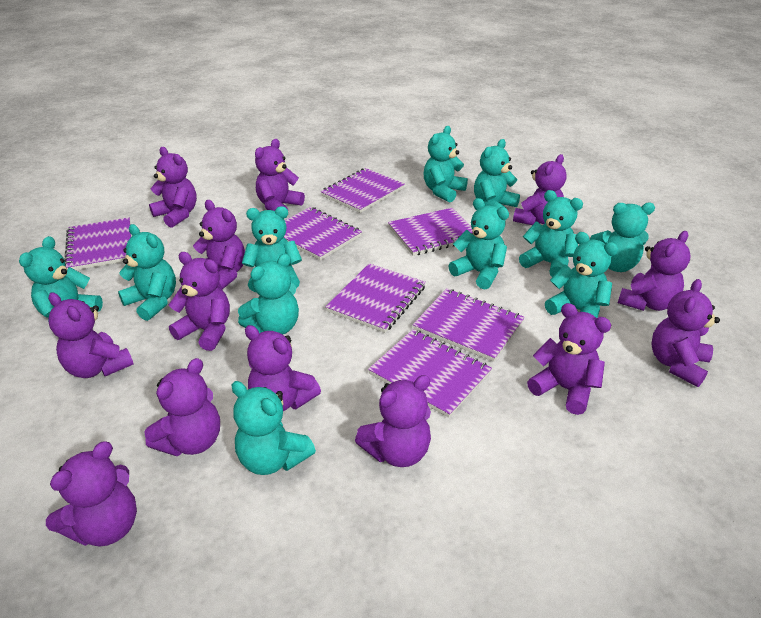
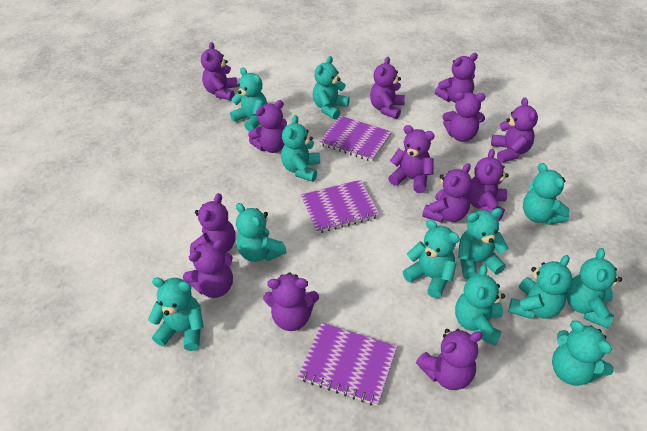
purple notebook: 7 -> 3
turquoise teddy bear: 11 -> 12

